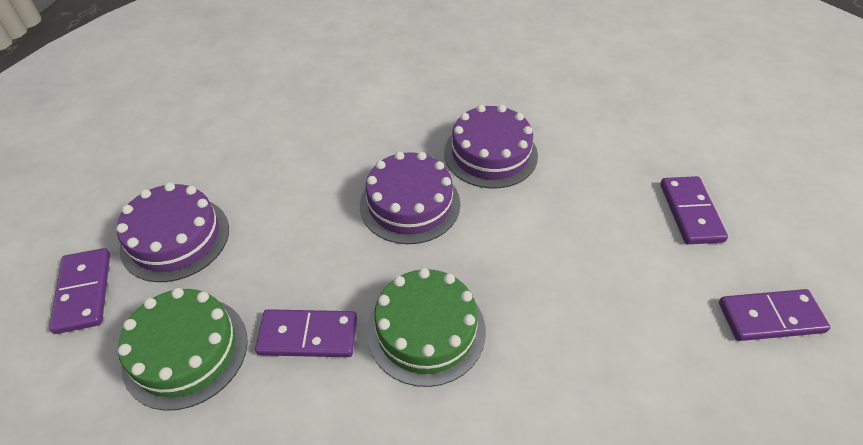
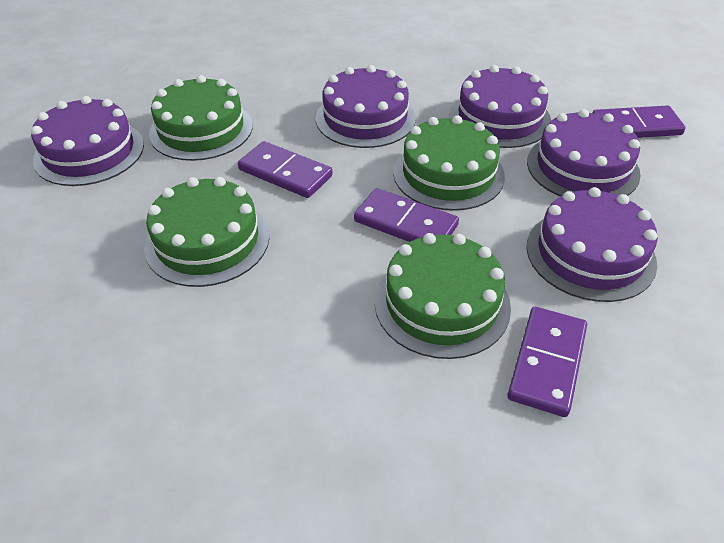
green cake: 2 -> 4
purple cake: 3 -> 5

